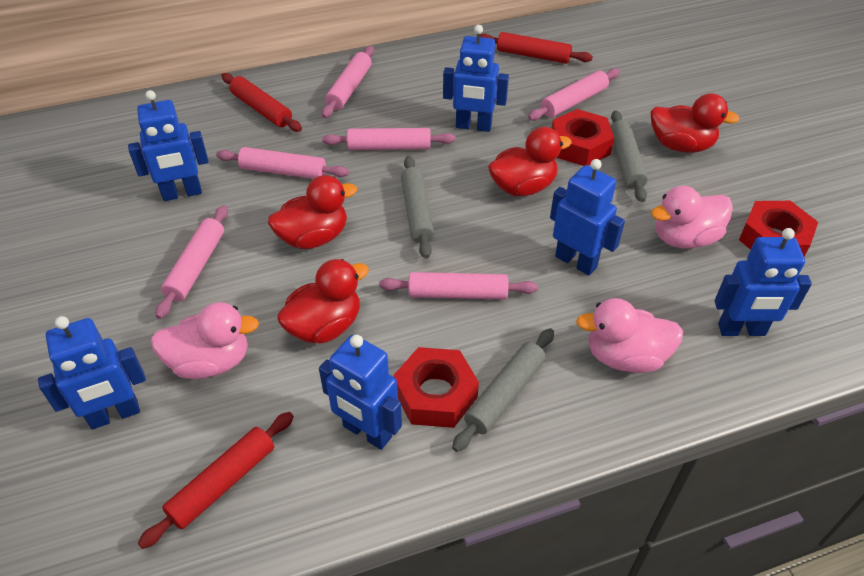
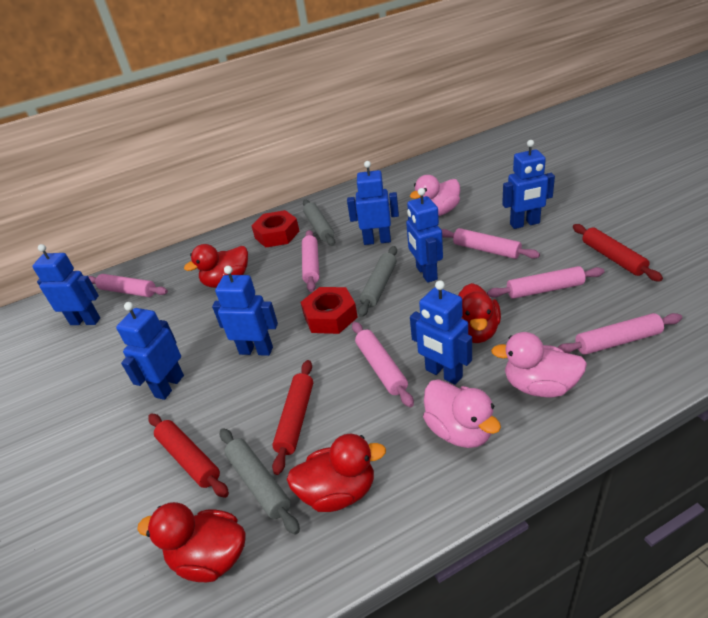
blue robot: 6 -> 7
red nut: 3 -> 2

